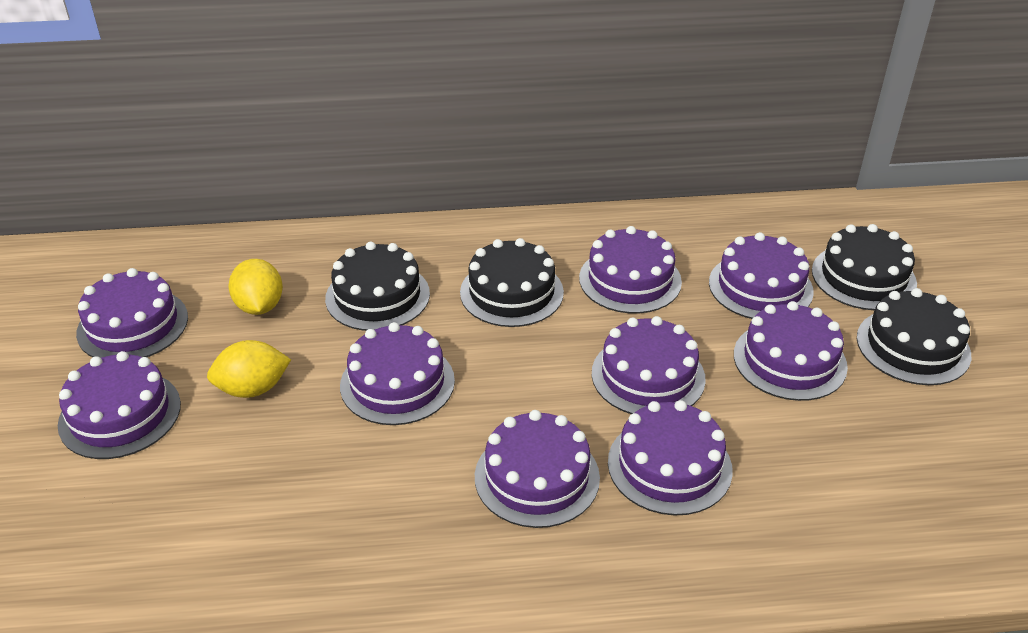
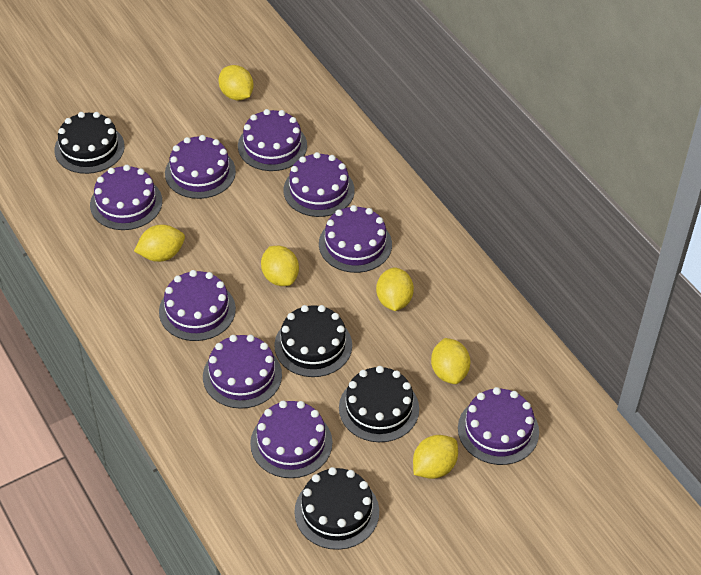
yellow lemon: 2 -> 6

